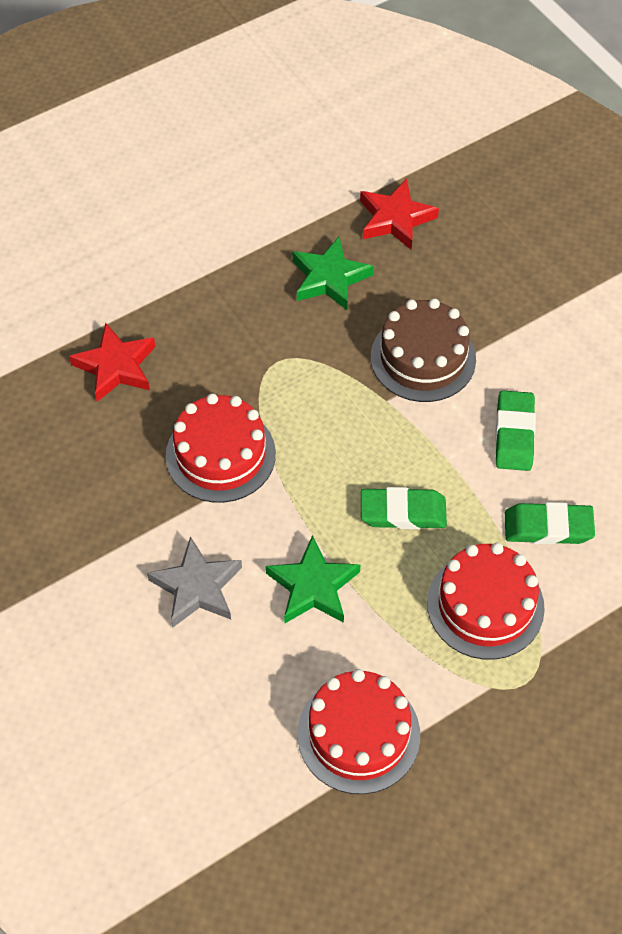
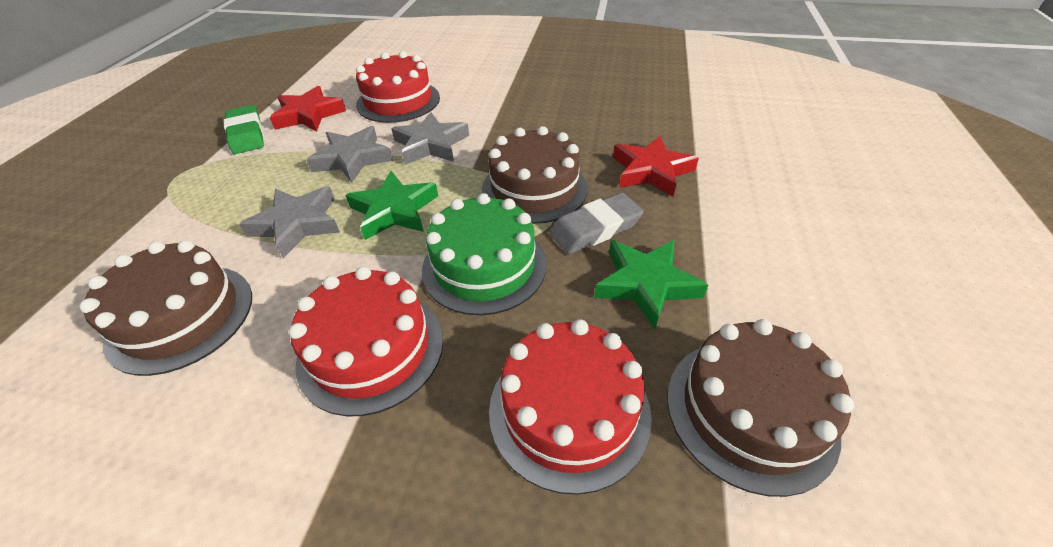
brown cake: 1 -> 3
green cake: 0 -> 1
green eraser: 3 -> 1
grey eraser: 0 -> 1
grey star: 1 -> 3

